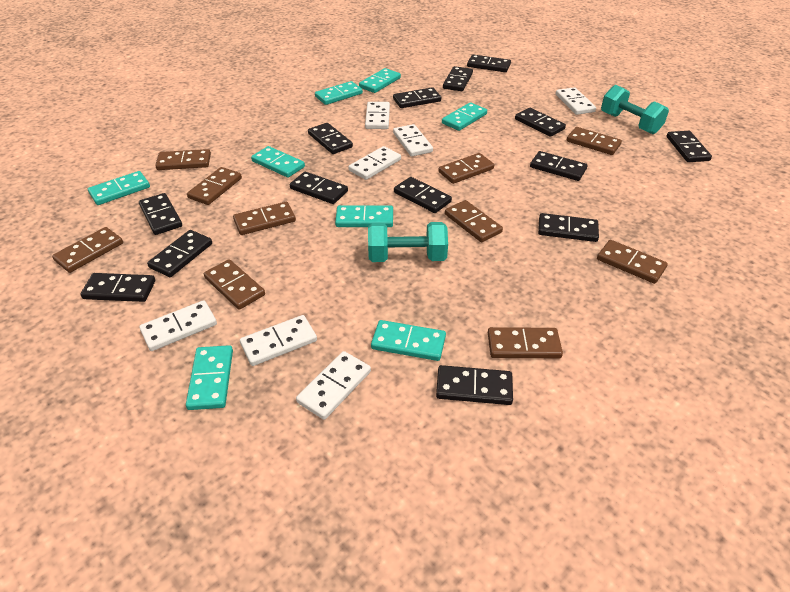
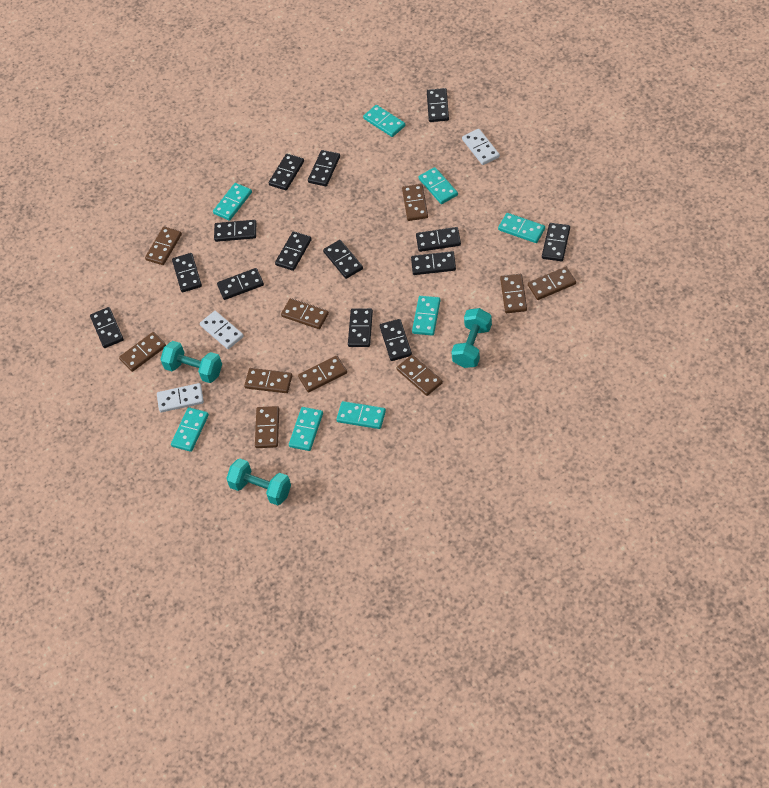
turquoise dumbbell: 2 -> 3
white domino: 7 -> 3

